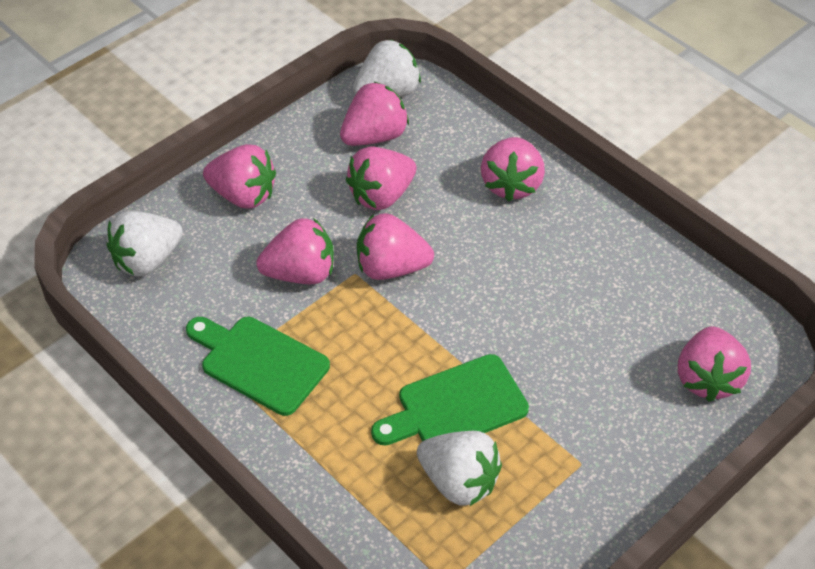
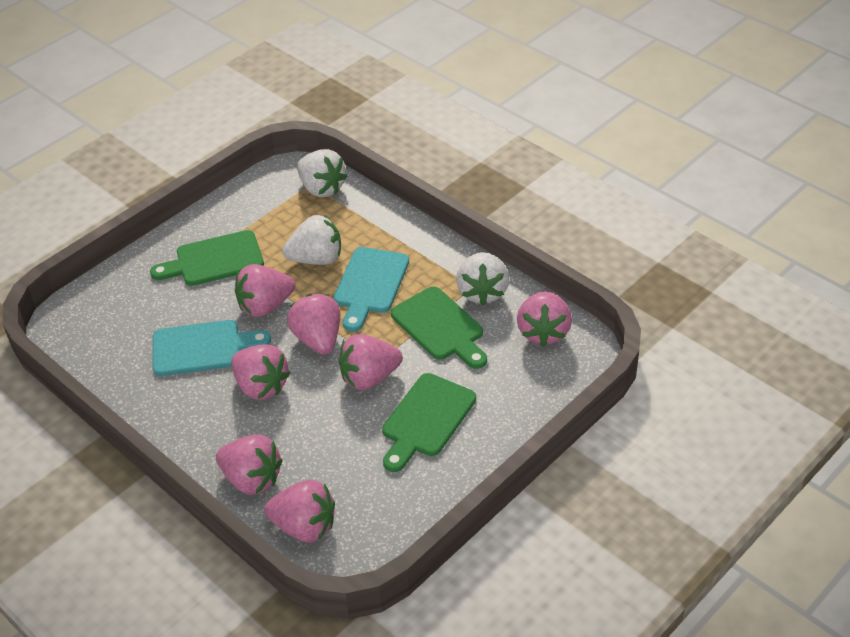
green cutting board: 2 -> 3
turquoise cutting board: 0 -> 2

